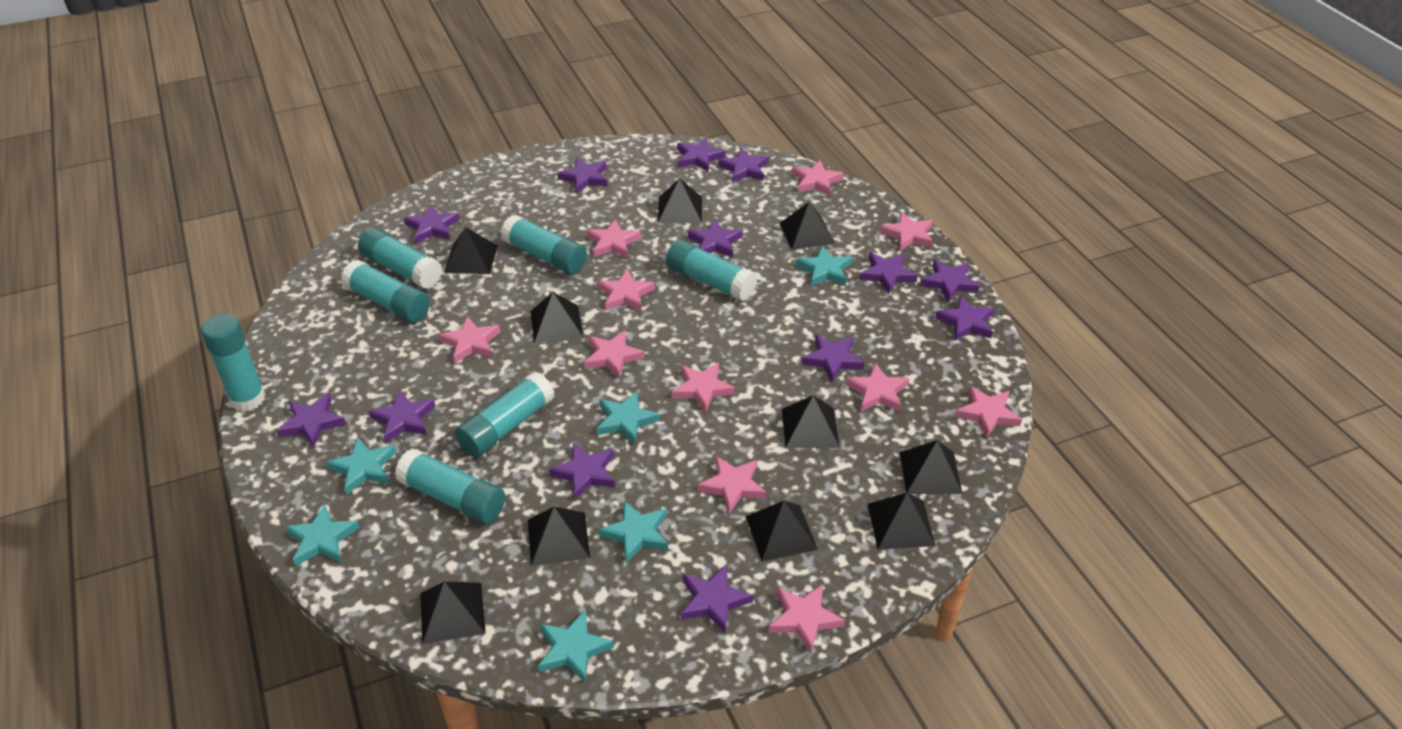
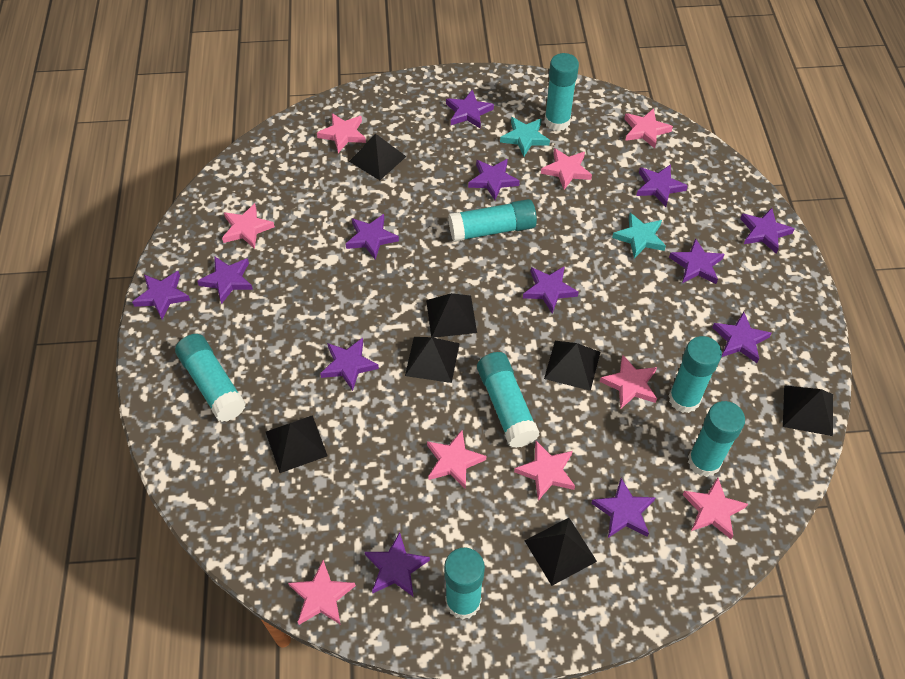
black pyramid: 10 -> 7
pink star: 11 -> 9
turquoise star: 6 -> 2

